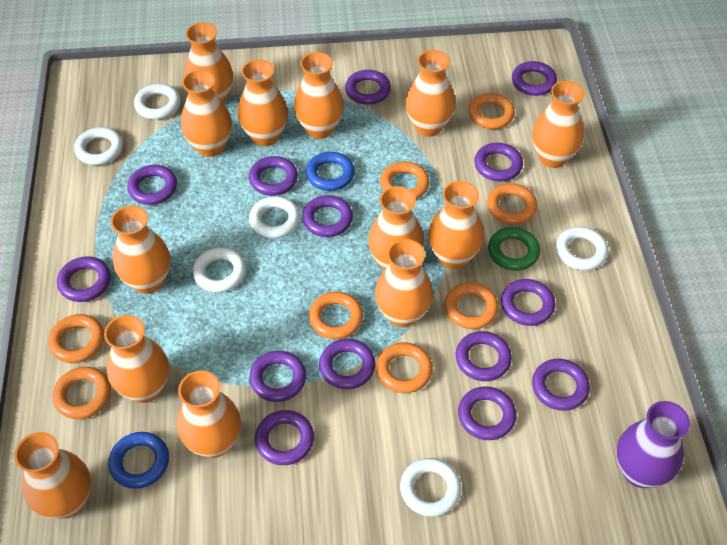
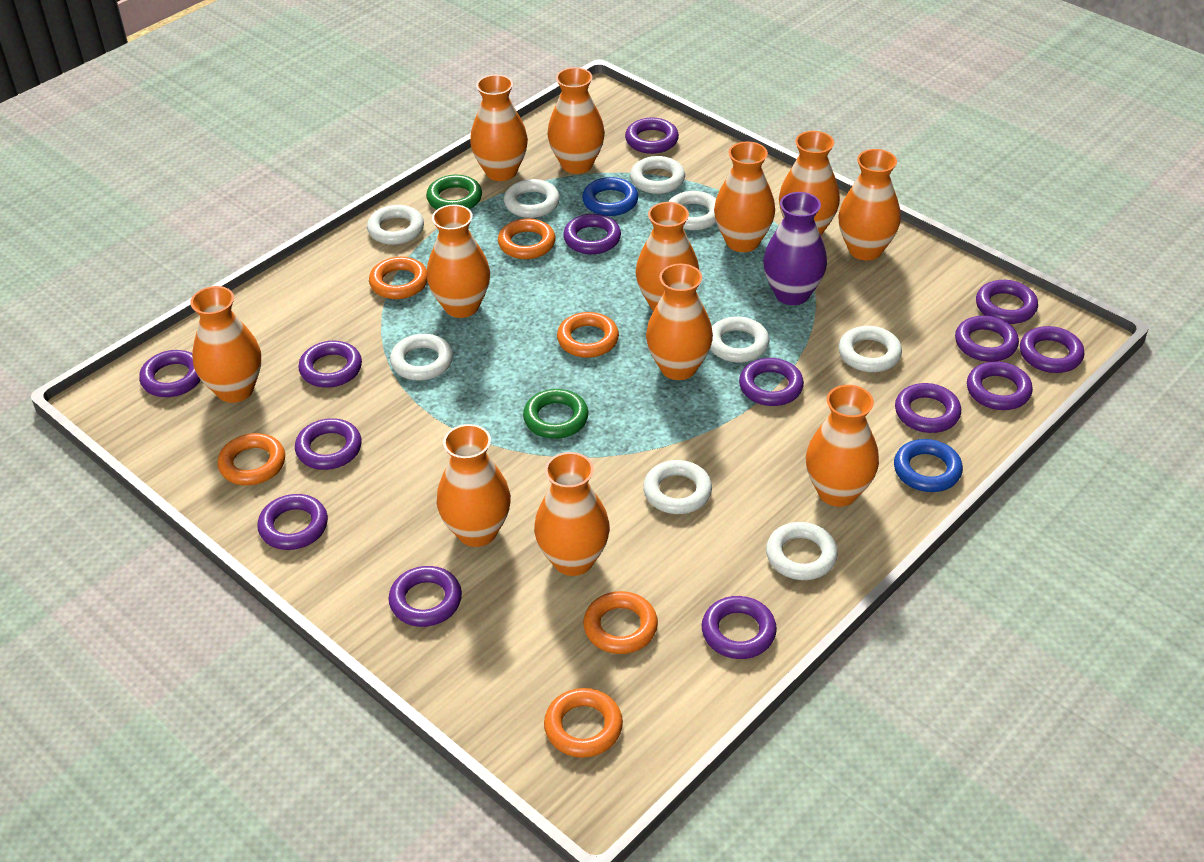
green ring: 1 -> 2
orange ring: 8 -> 6
orange vase: 13 -> 12
white ring: 6 -> 9

